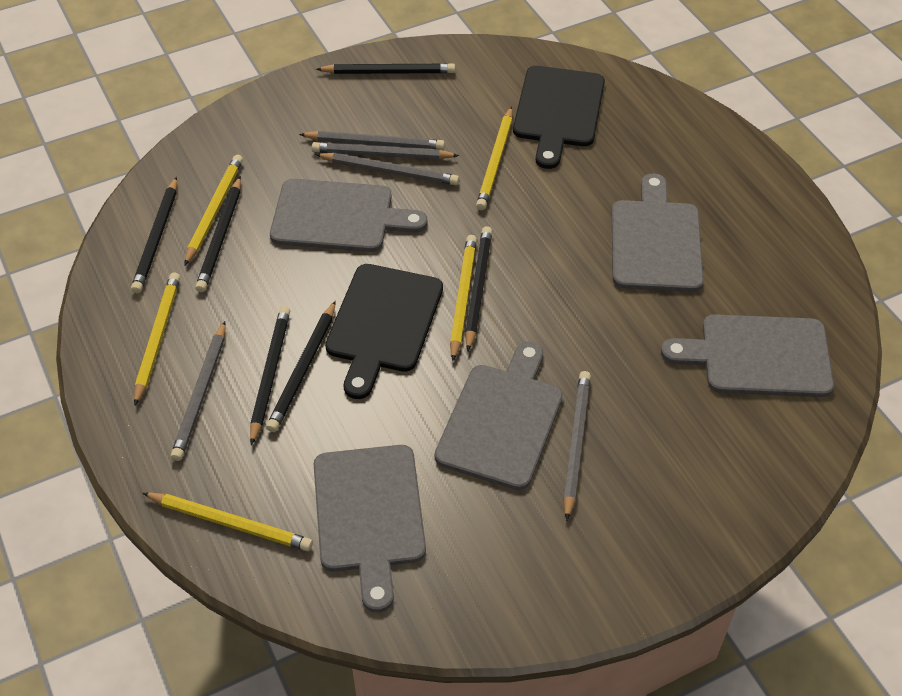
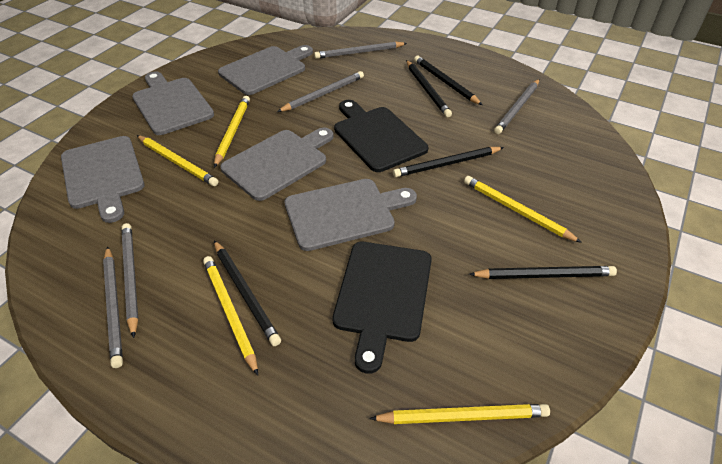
black pencil: 6 -> 5

